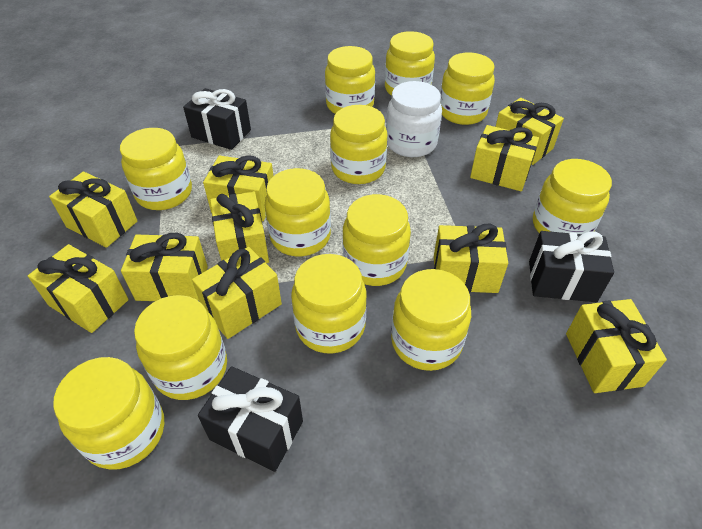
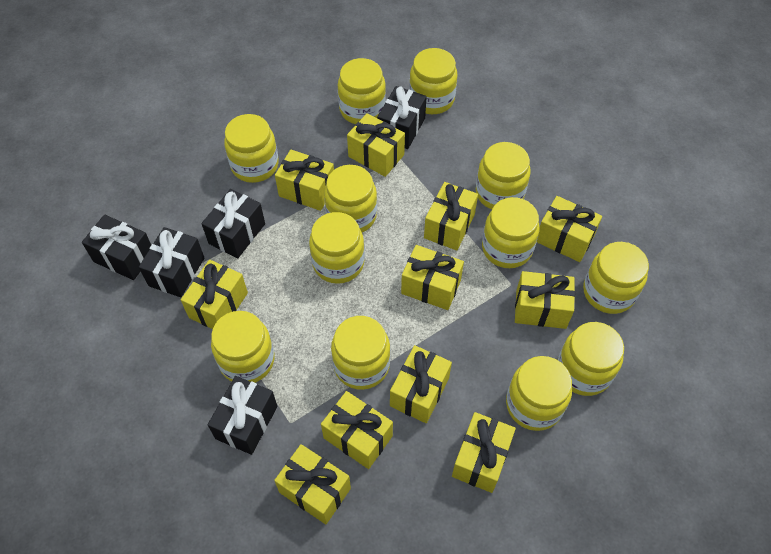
black gift: 3 -> 5
white jar: 1 -> 0
yellow gift: 10 -> 11

